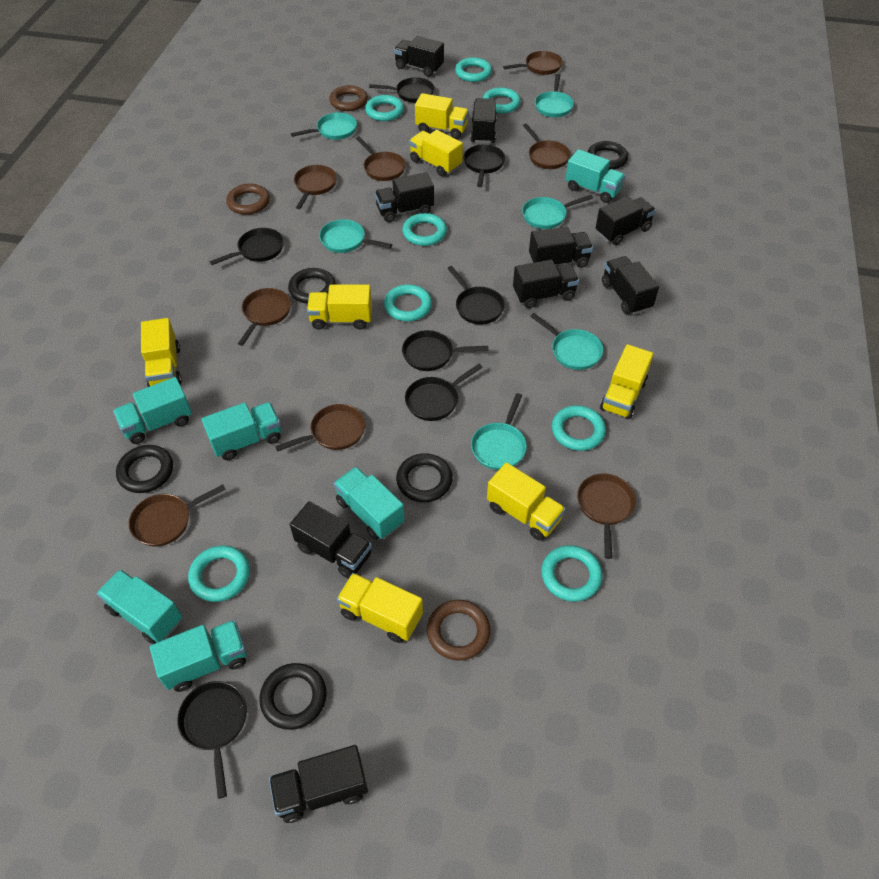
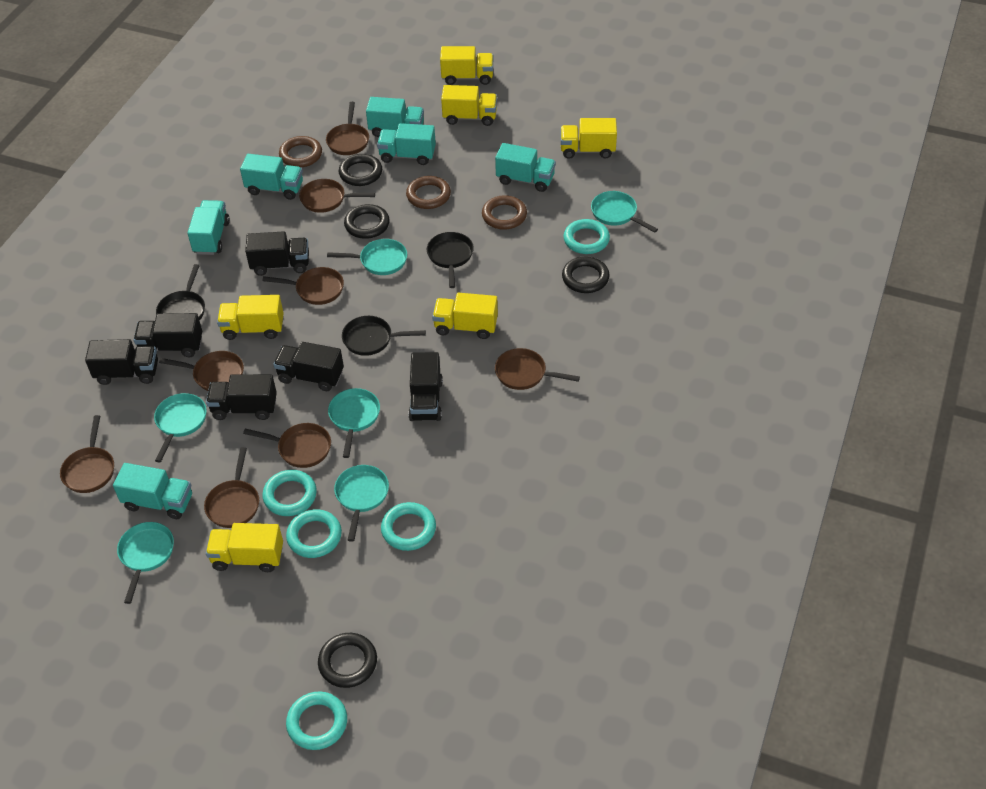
black pan: 7 -> 3
black ring: 5 -> 4
black truck: 9 -> 6
turquoise ring: 8 -> 5
yellow truck: 7 -> 6

